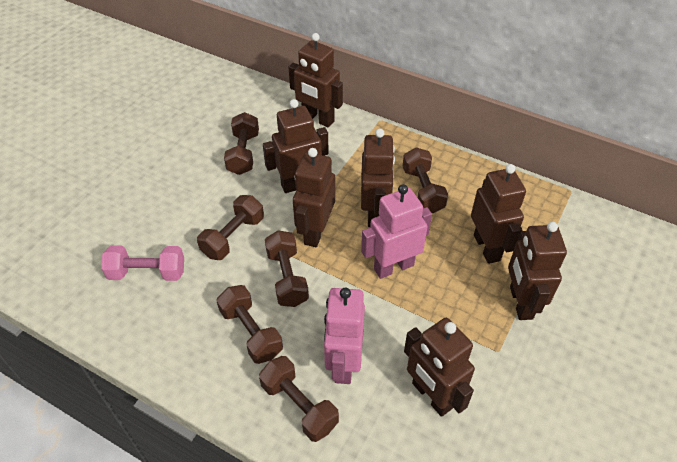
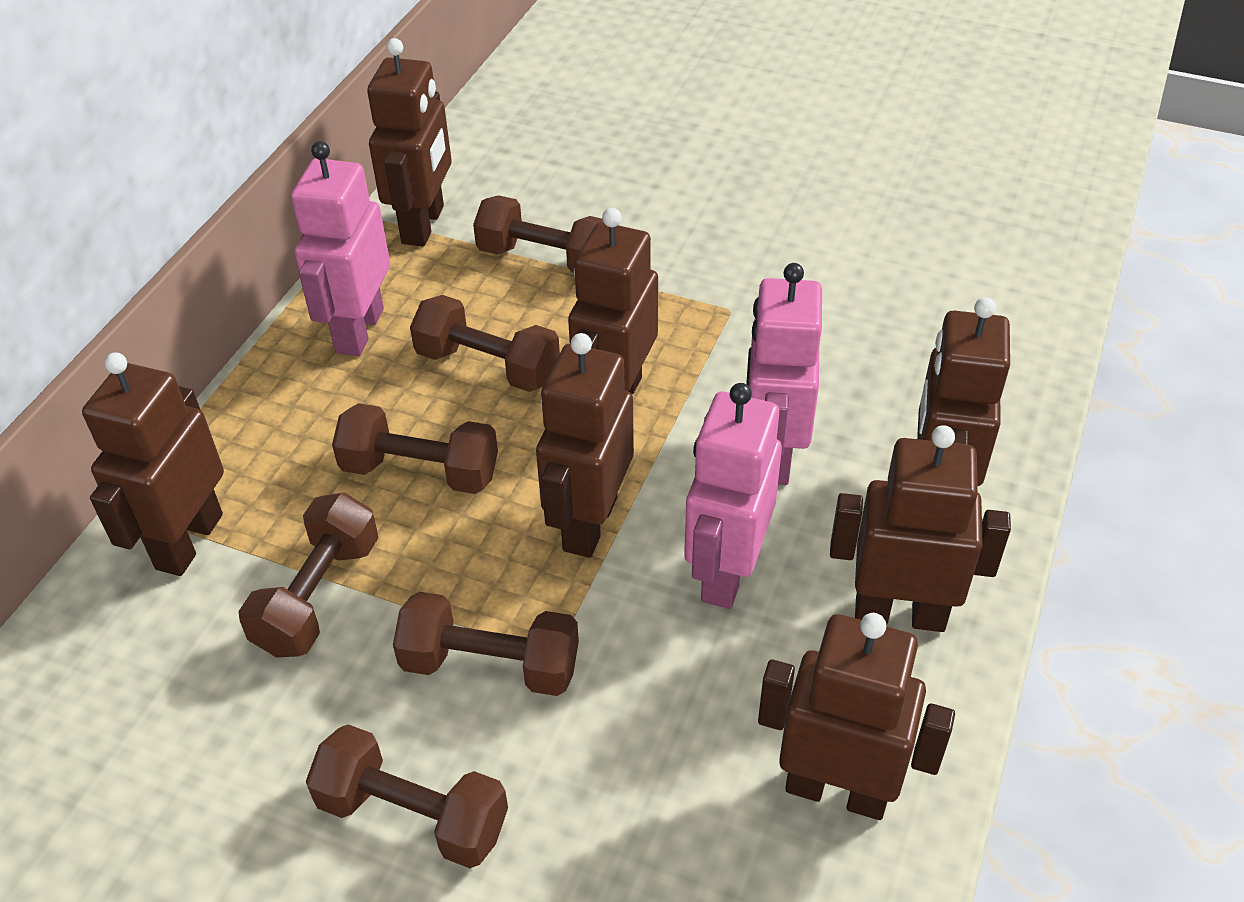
pink dumbbell: 1 -> 0
pink robot: 2 -> 3

